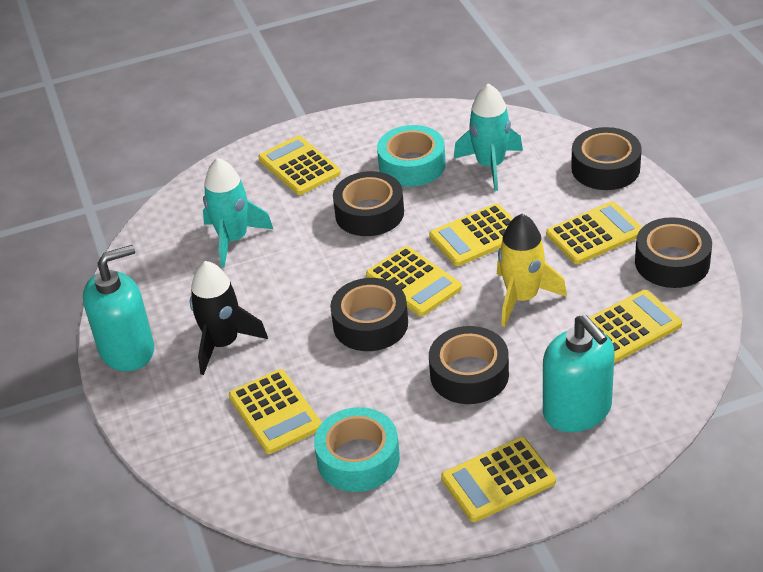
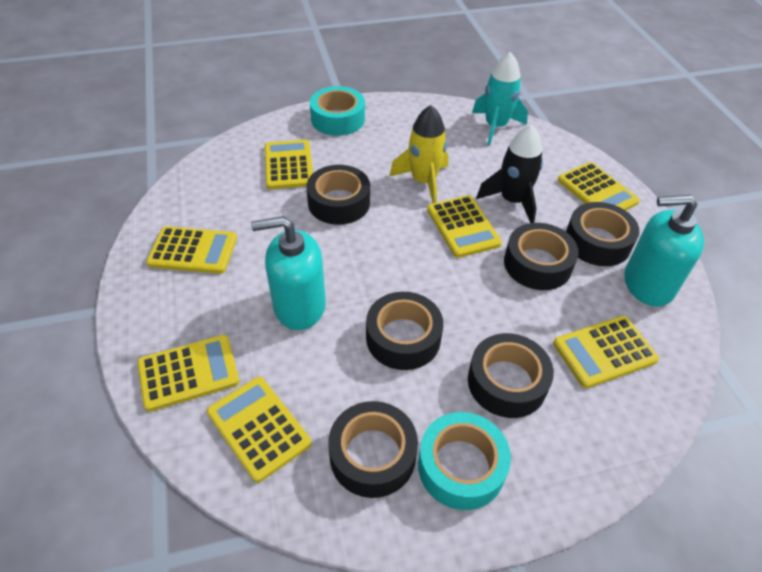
black tape: 5 -> 6
turquoise rocket: 2 -> 1

